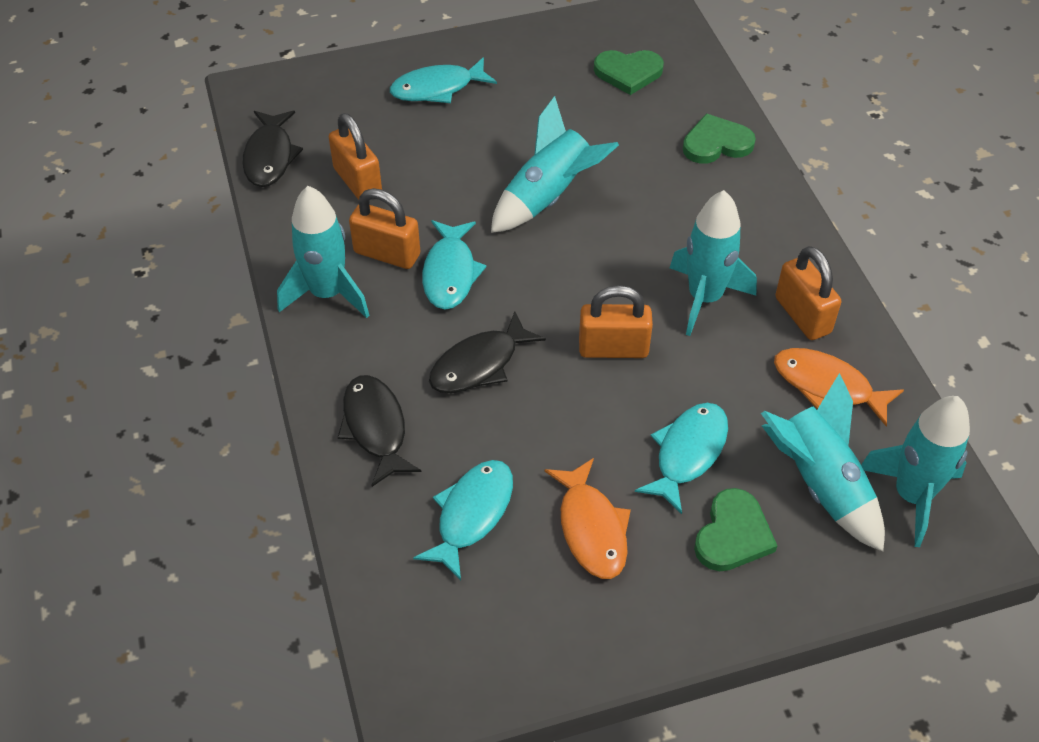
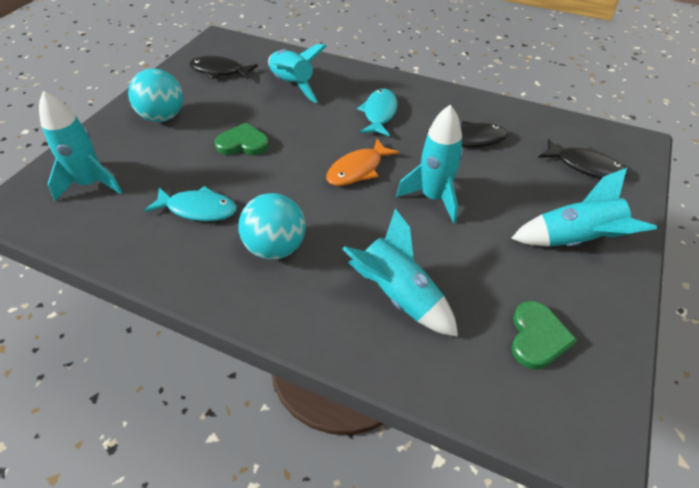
green heart: 3 -> 2
orange fish: 2 -> 1
orange padlock: 4 -> 0
turquoise ball: 0 -> 2
turquoise fish: 4 -> 2

